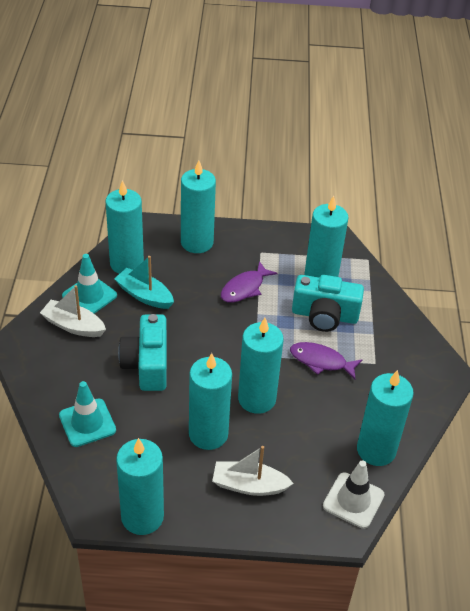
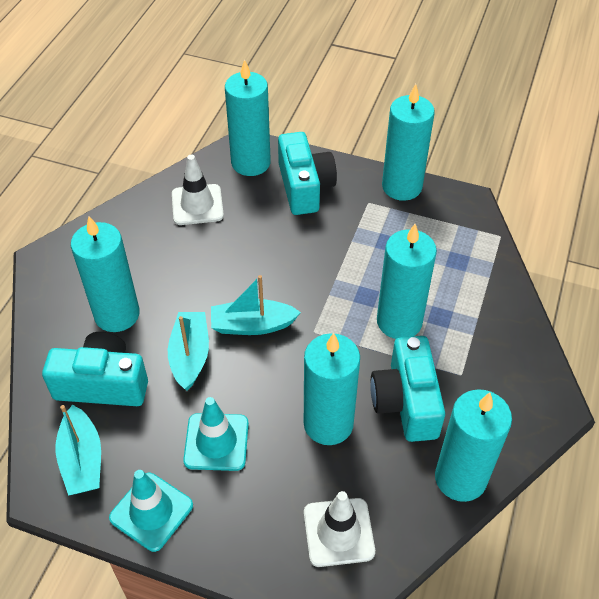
purple fish: 2 -> 0
turquoise boat: 1 -> 3
turquoise camera: 2 -> 3
turquoise candle: 7 -> 6
white boat: 2 -> 0
white traffic cone: 1 -> 2

